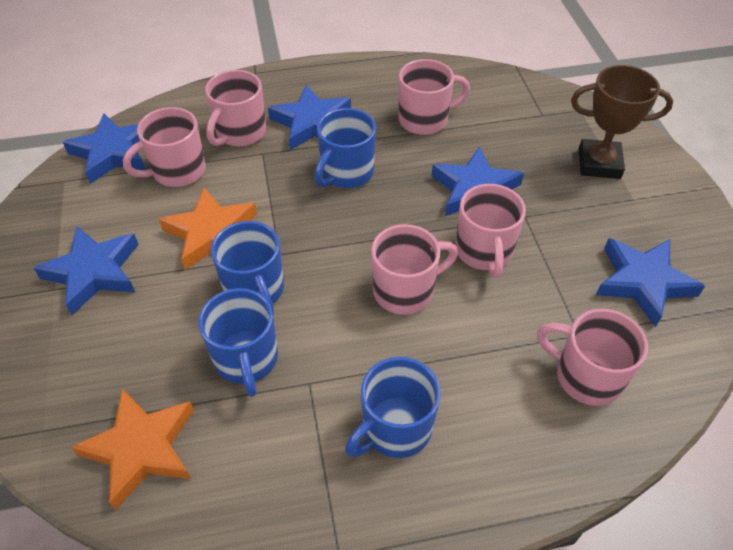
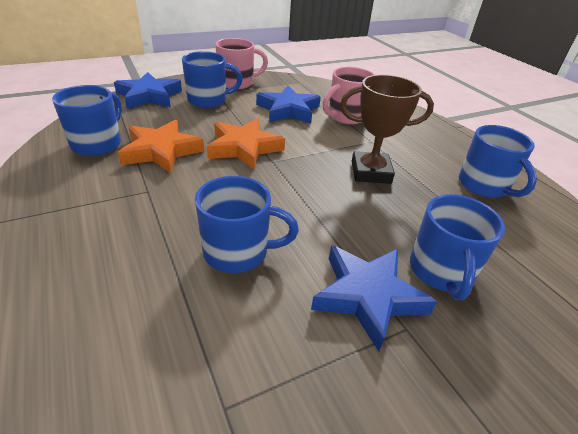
blue mug: 4 -> 5
blue star: 5 -> 3
pink mug: 6 -> 2

